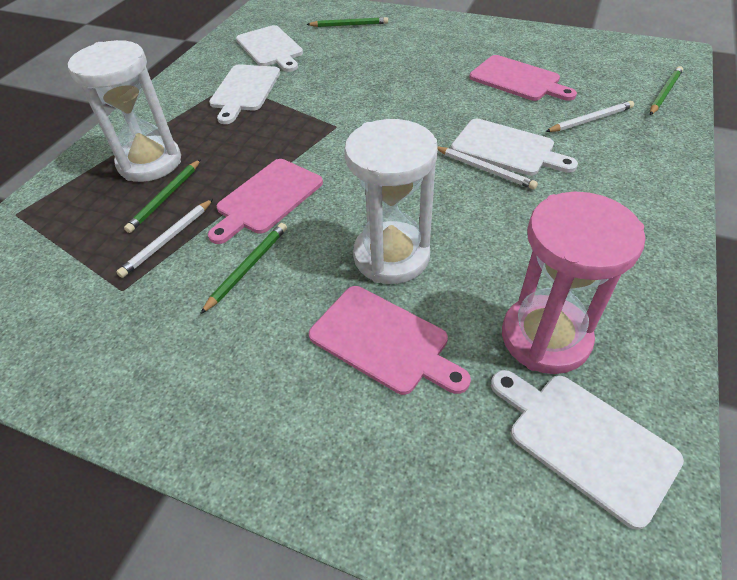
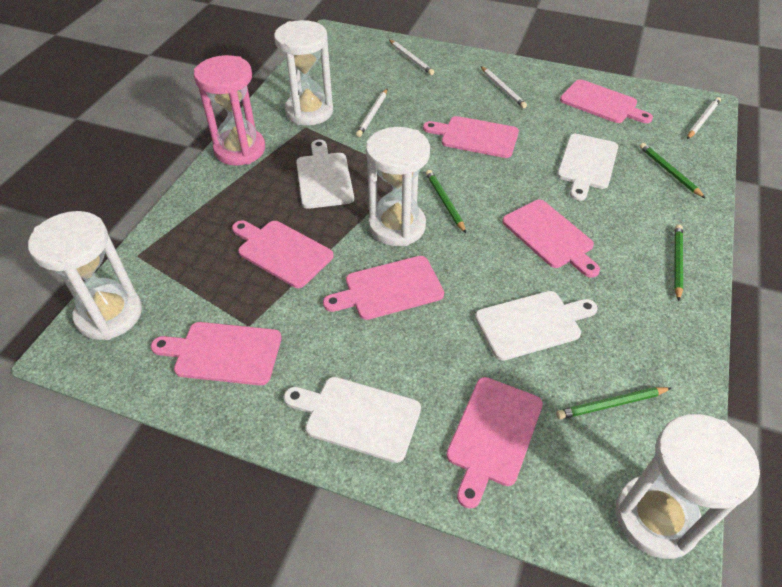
pink cutting board: 3 -> 7
white hourglass: 2 -> 4
white pencil: 3 -> 4

